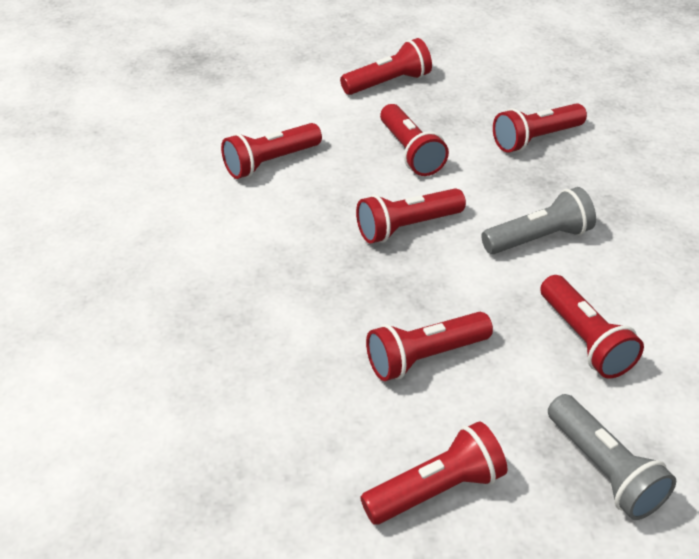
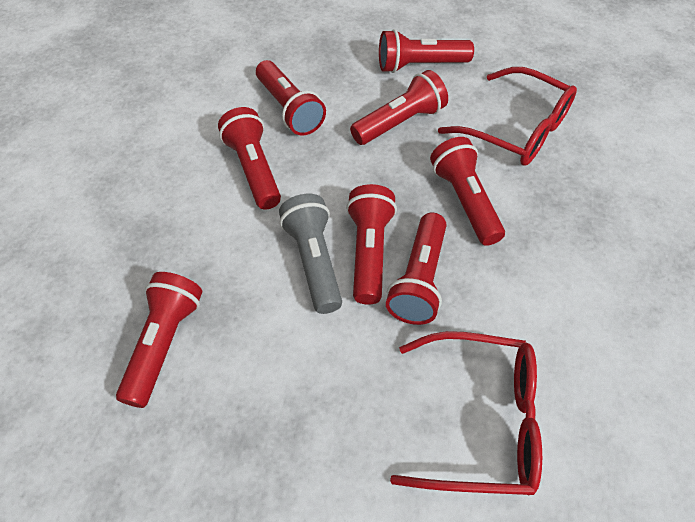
grey flashlight: 2 -> 1
red glasses: 0 -> 2

